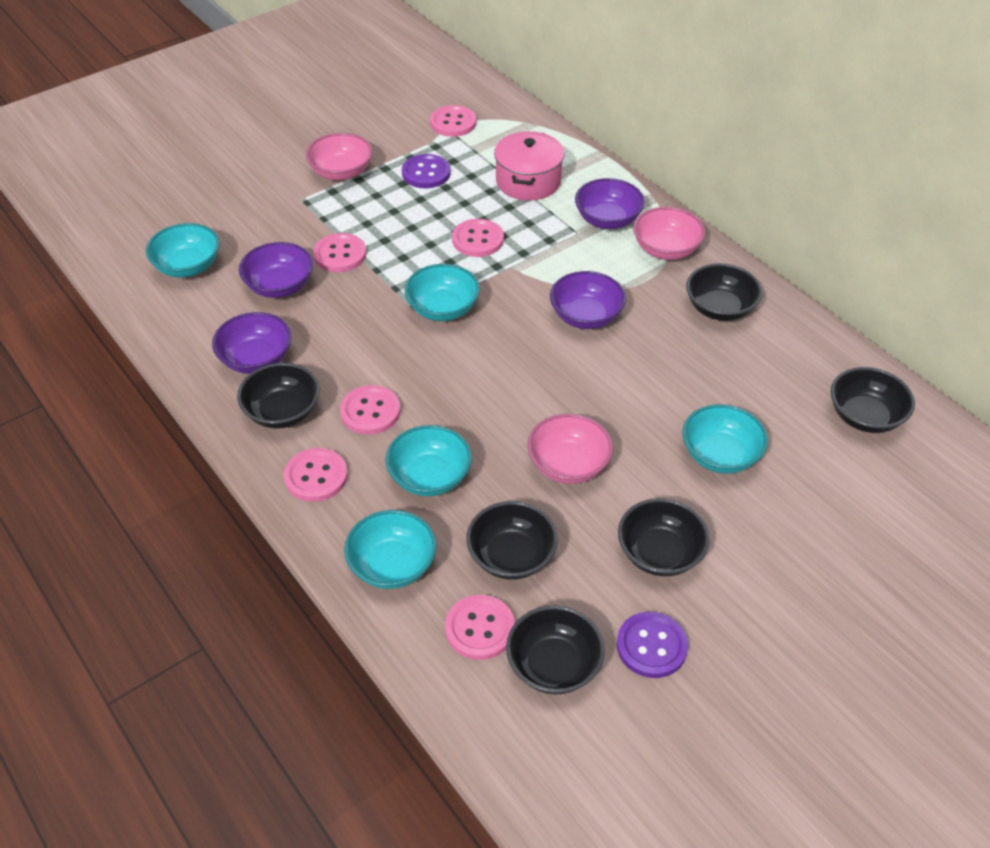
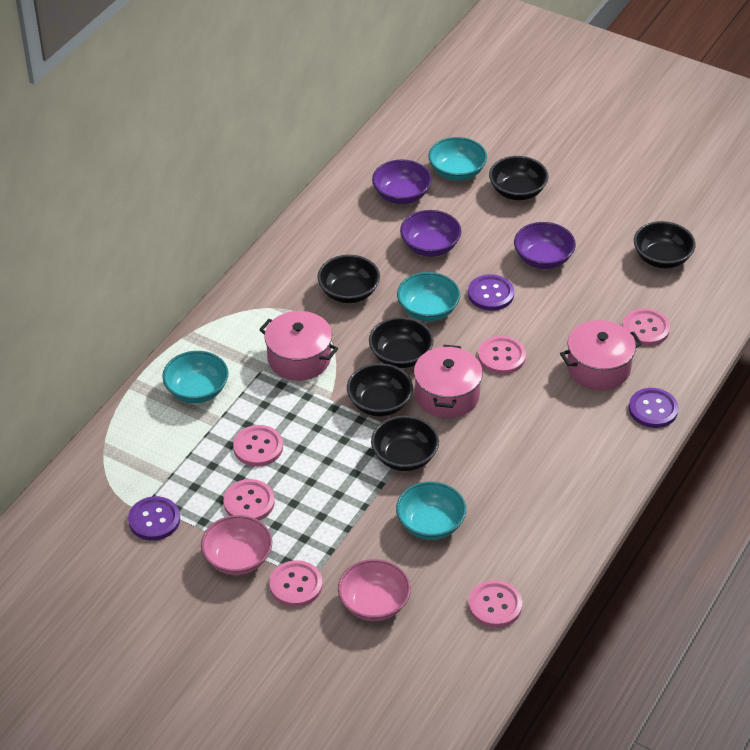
pink bowl: 3 -> 2
pink pot: 1 -> 3
purple bowl: 4 -> 3
purple button: 2 -> 3
turquoise bowl: 5 -> 4

